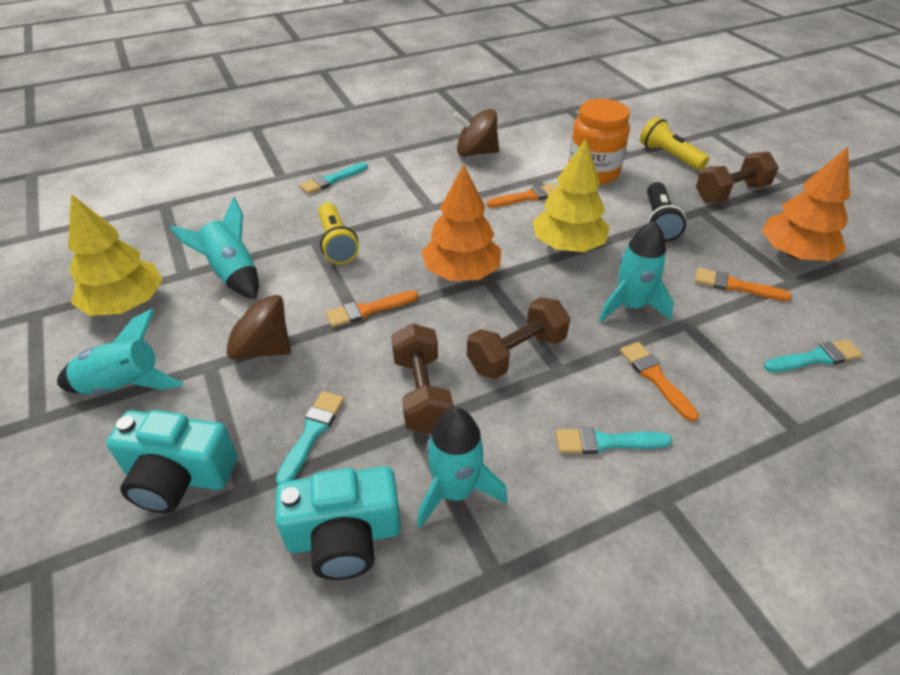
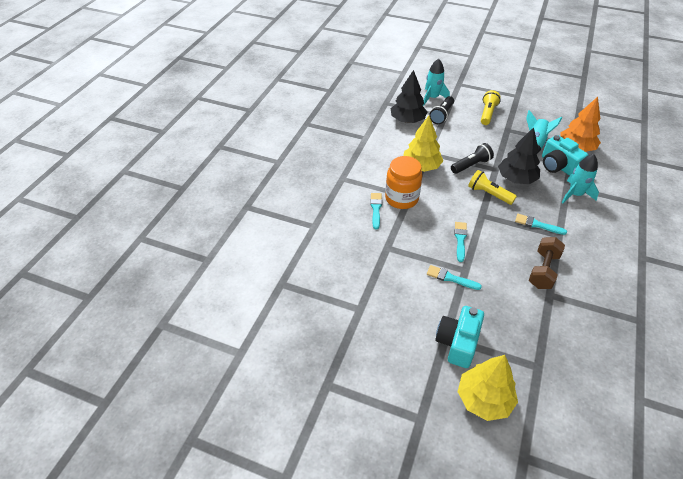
black flashlight: 1 -> 2
black tree: 0 -> 2
brown dumbbell: 3 -> 1
brown spinning top: 2 -> 0
orange brush: 4 -> 0
orange tree: 2 -> 1
turquoise rocket: 4 -> 3

